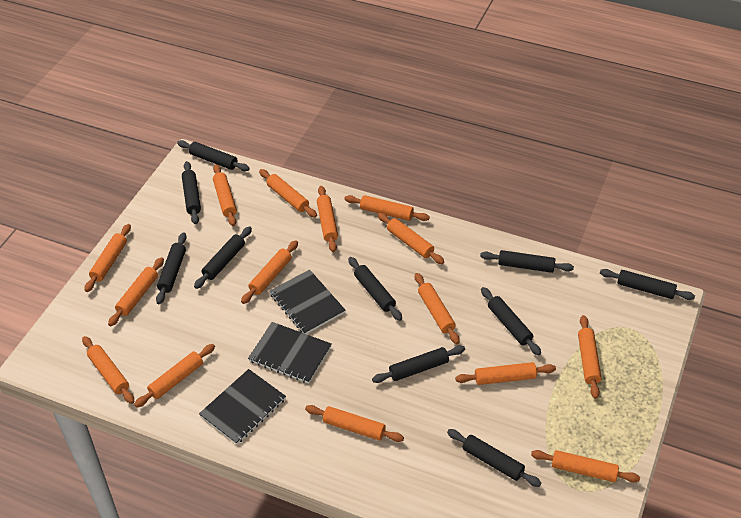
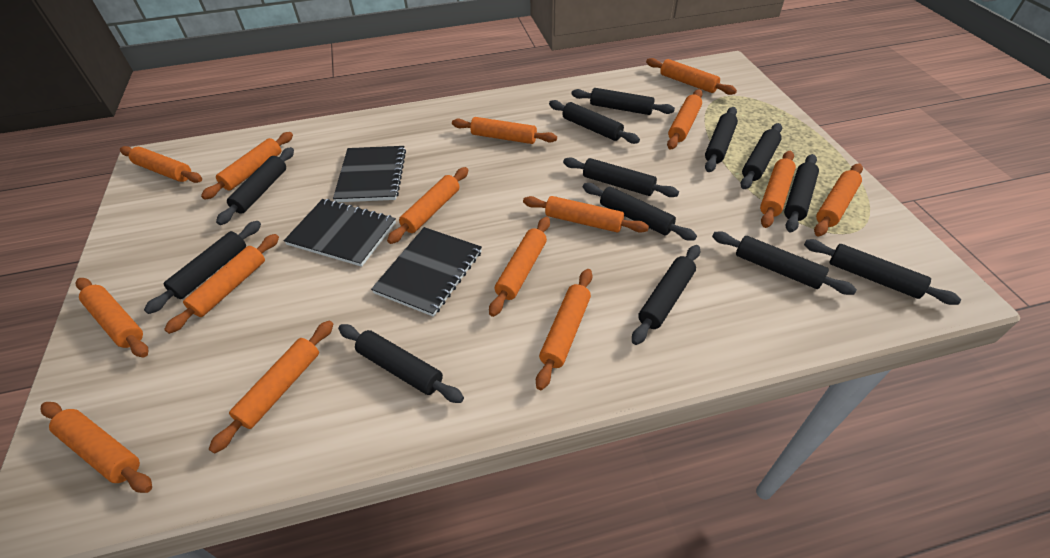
black rolling pin: 10 -> 13

